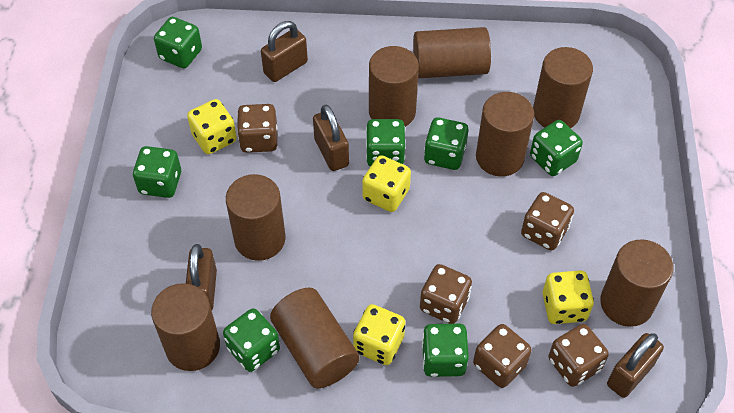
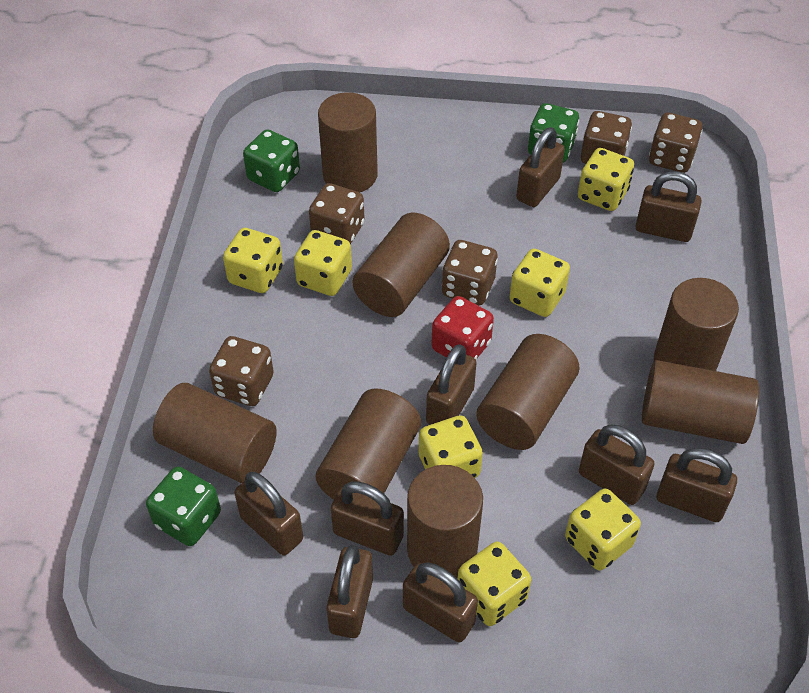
brown padlock: 4 -> 9
green dice: 7 -> 3
red dice: 0 -> 1
yellow dice: 4 -> 7

